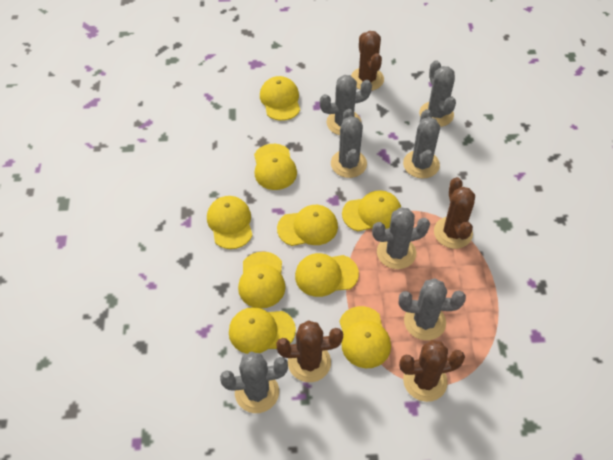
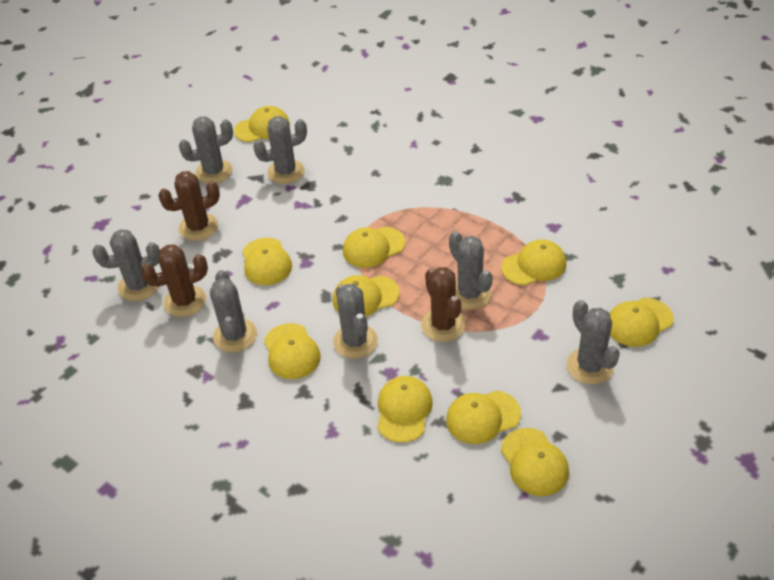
brown cactus: 4 -> 3
yellow cap: 9 -> 10

